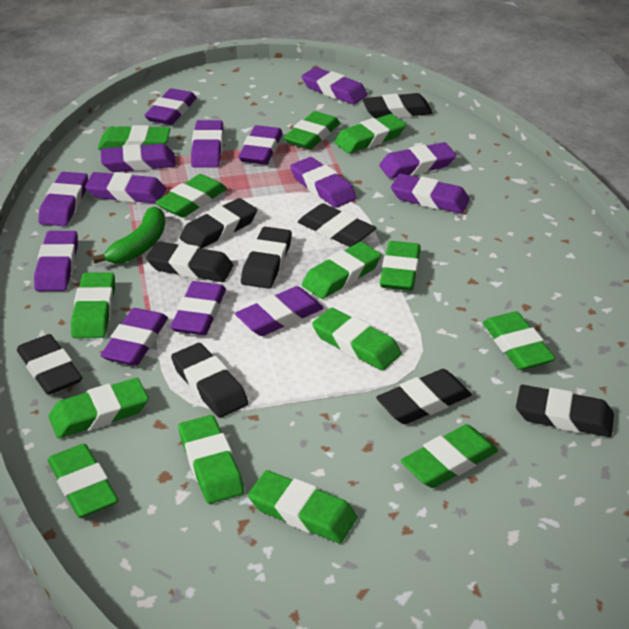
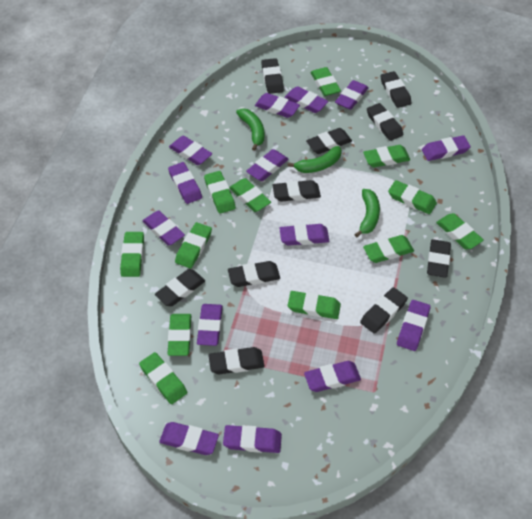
black eraser: 9 -> 10
green banana: 1 -> 3
green eraser: 14 -> 12

